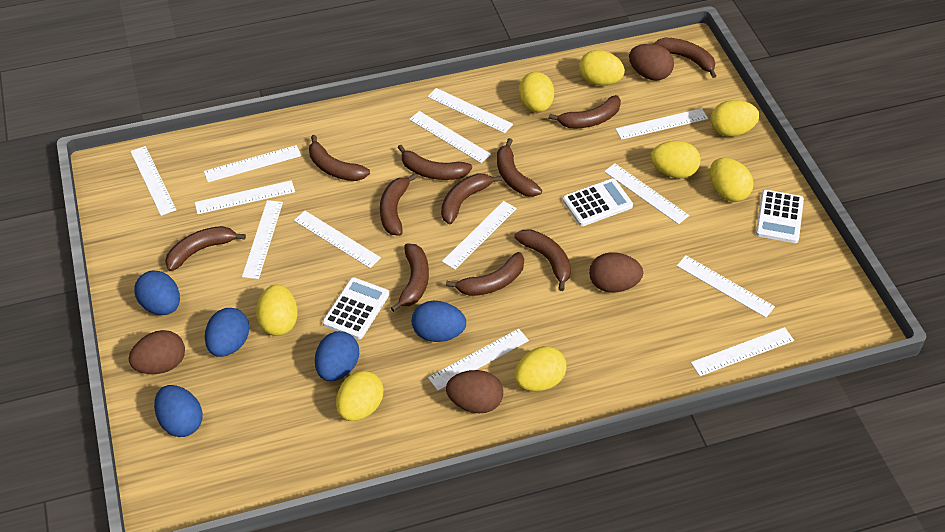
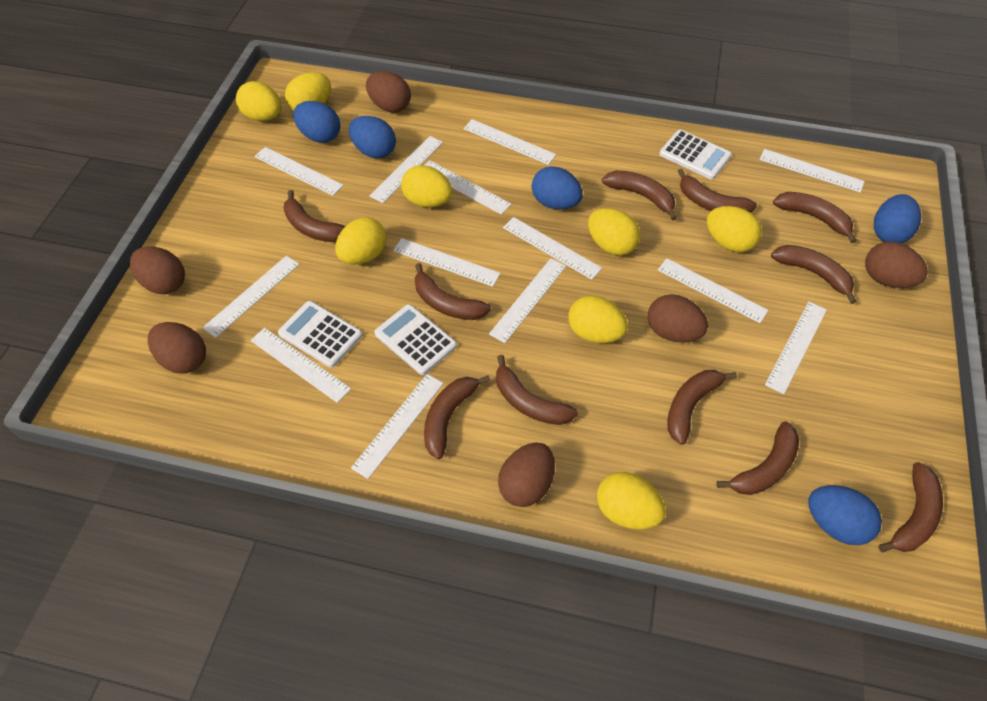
brown egg: 4 -> 6

